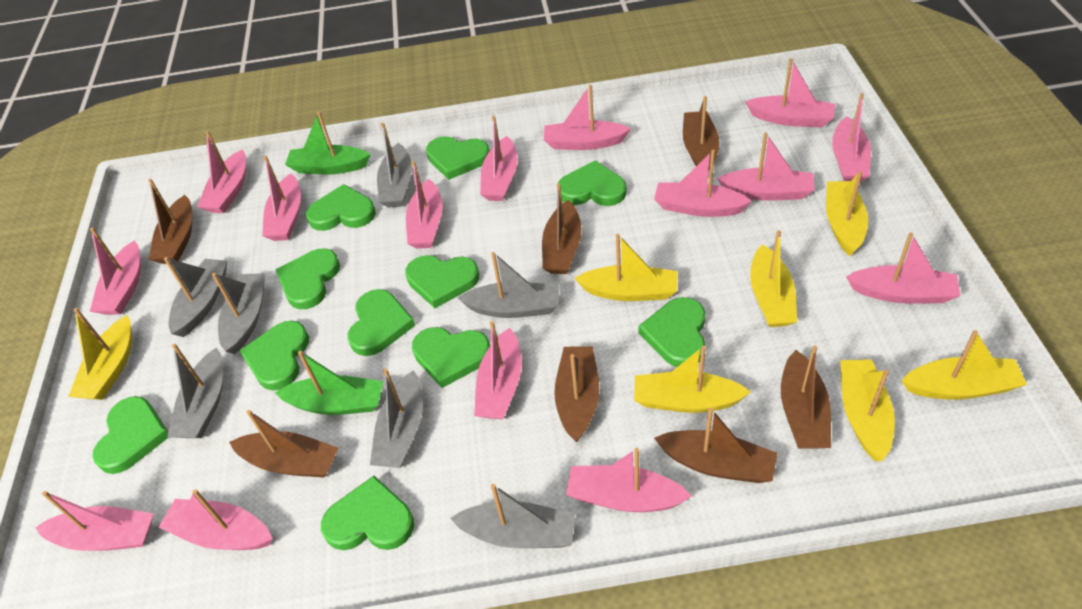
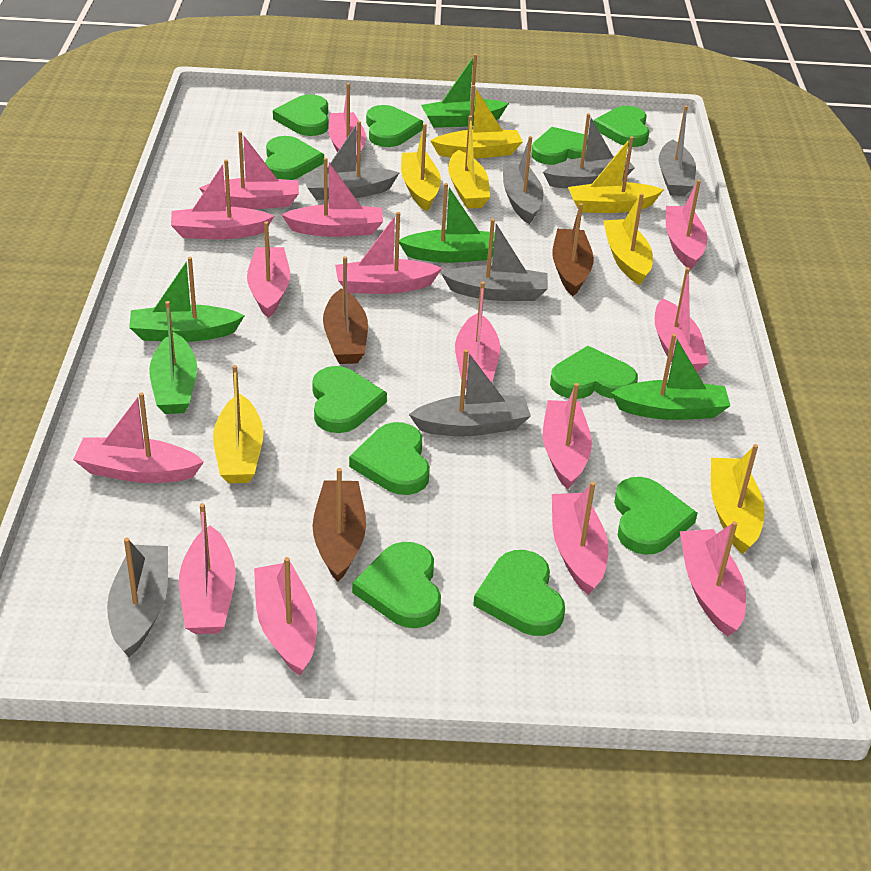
brown boat: 7 -> 3
green boat: 2 -> 5

